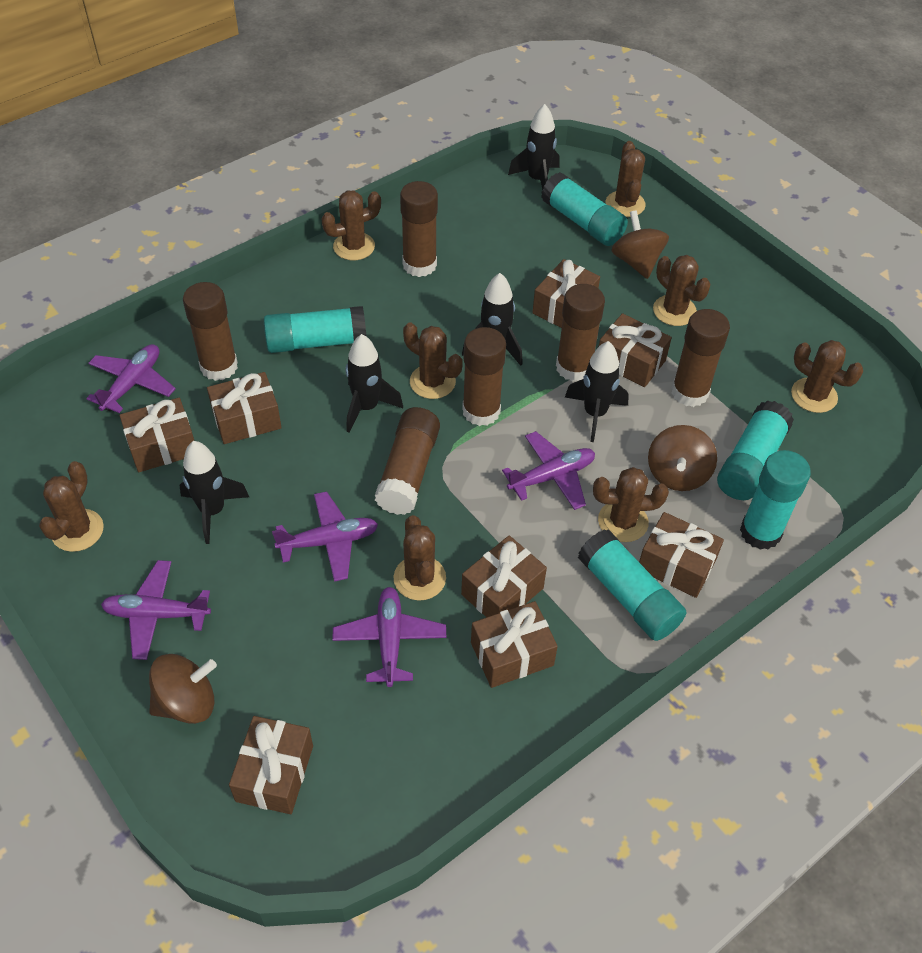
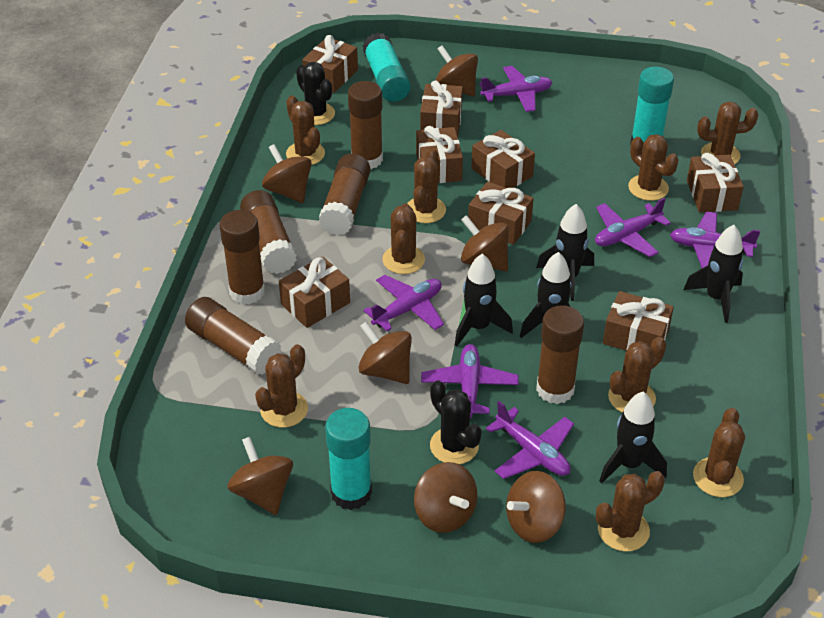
black cactus: 0 -> 2
brown cactus: 8 -> 9
brown spinning top: 3 -> 7
purple plane: 5 -> 6
turquoise glue stick: 5 -> 3

